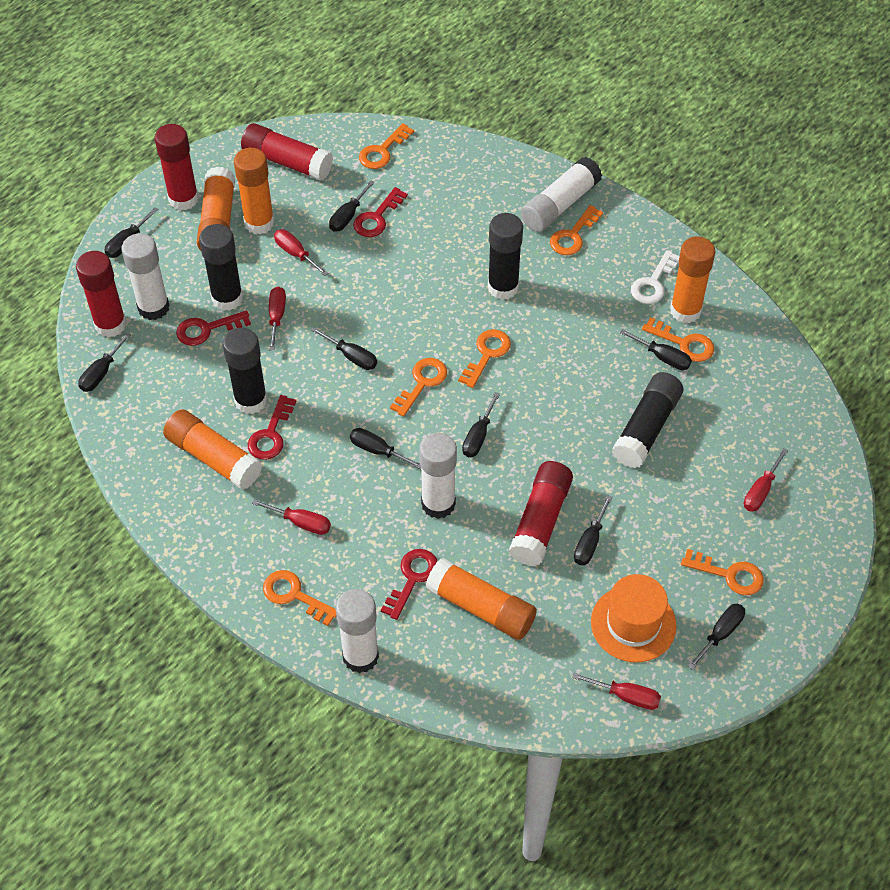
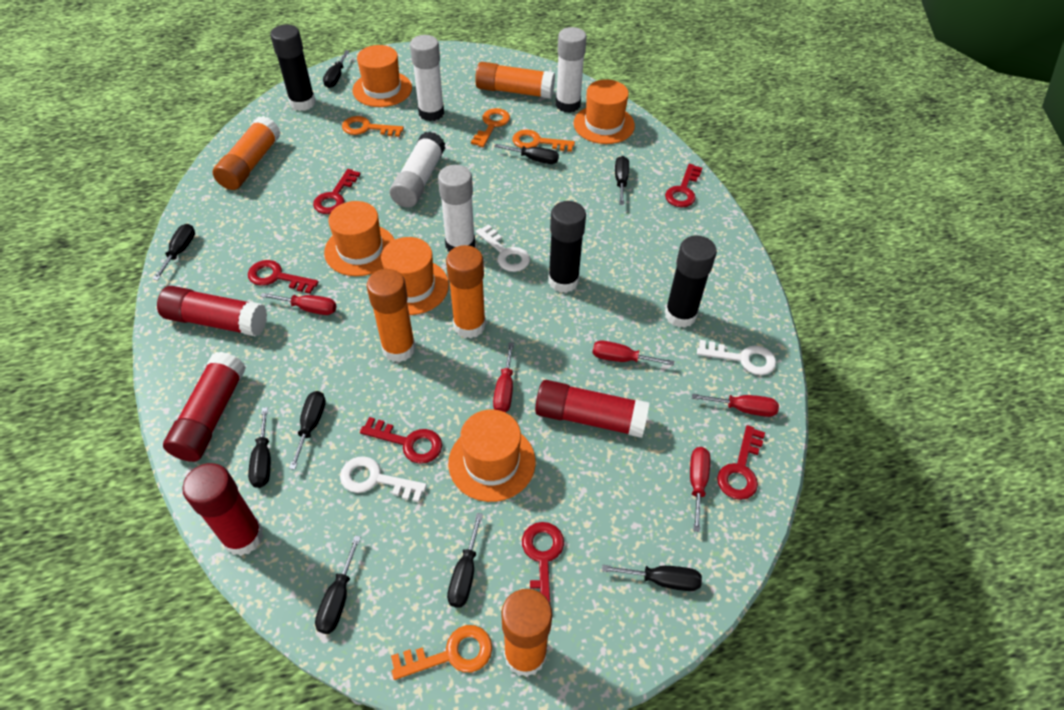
black glue stick: 4 -> 3
orange hat: 1 -> 5
orange key: 7 -> 4
red key: 4 -> 6
white key: 1 -> 3

